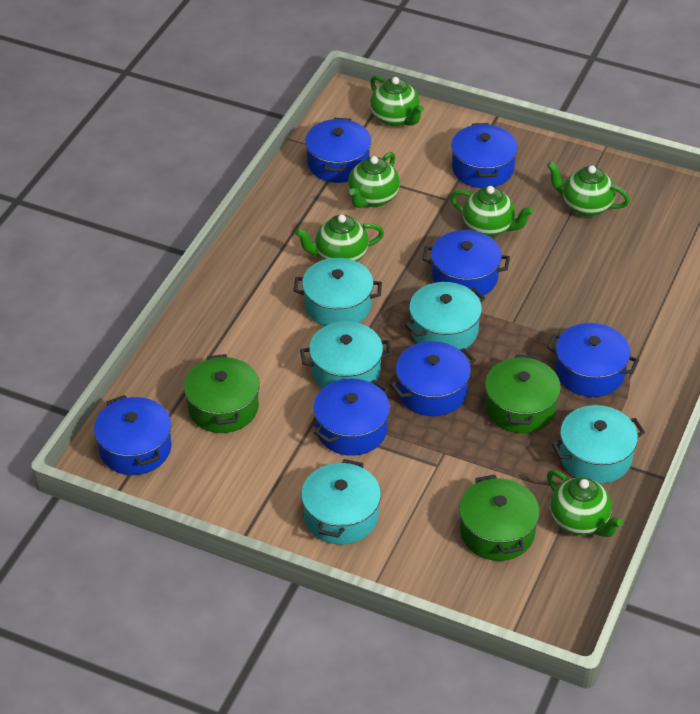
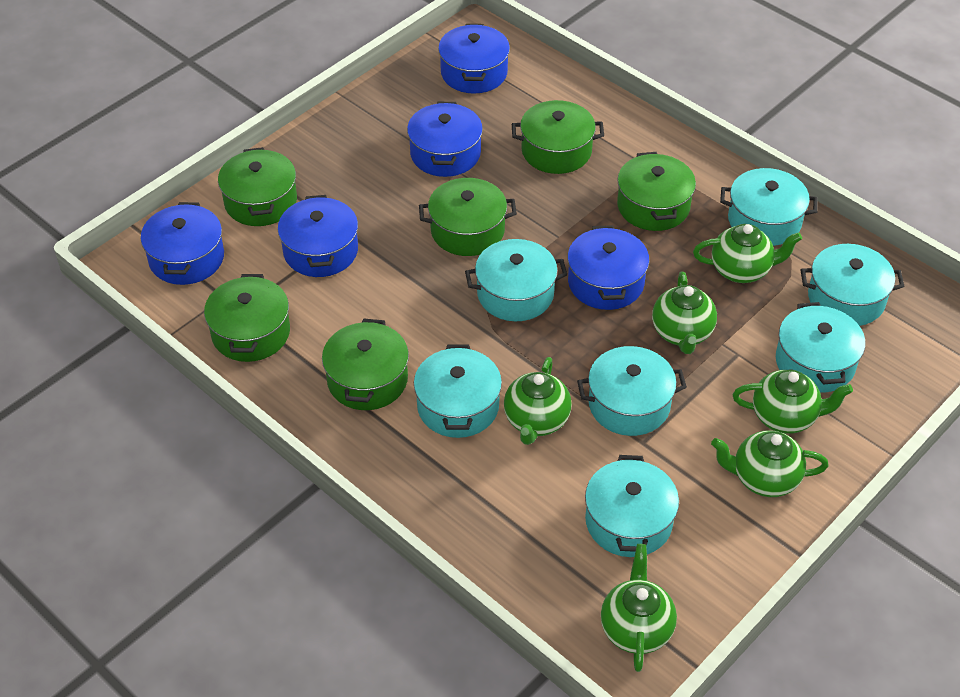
blue pot: 7 -> 5
green pot: 3 -> 6
turquoise pot: 5 -> 7

